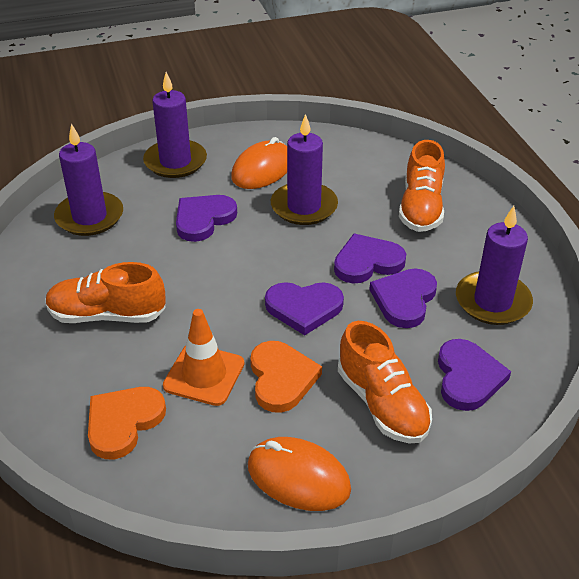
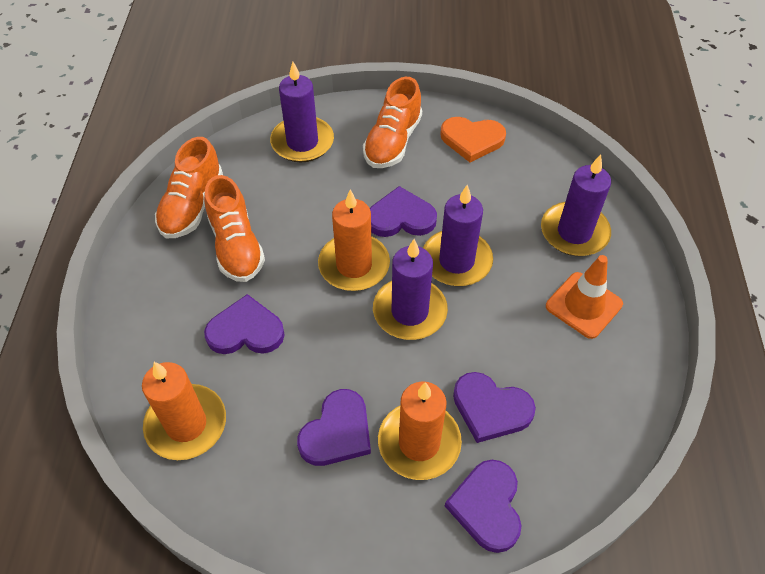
orange candle: 0 -> 3
orange heart: 2 -> 1
orange mouse: 2 -> 0

